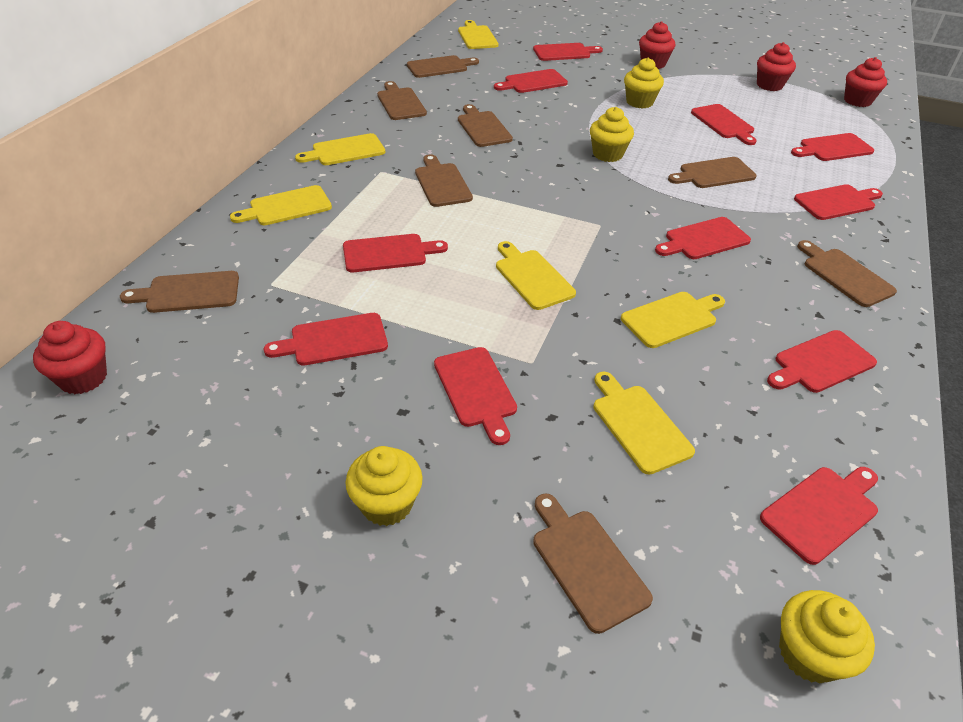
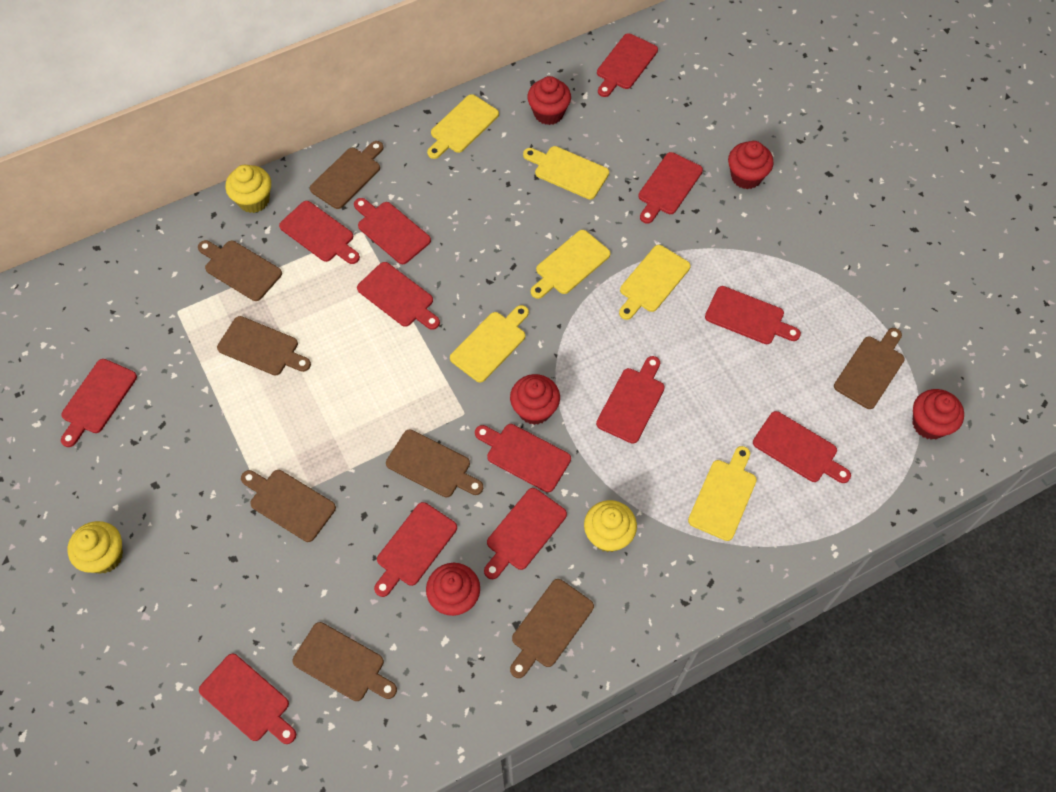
red cupcake: 4 -> 5
red cutting board: 11 -> 13
yellow cupcake: 4 -> 3

